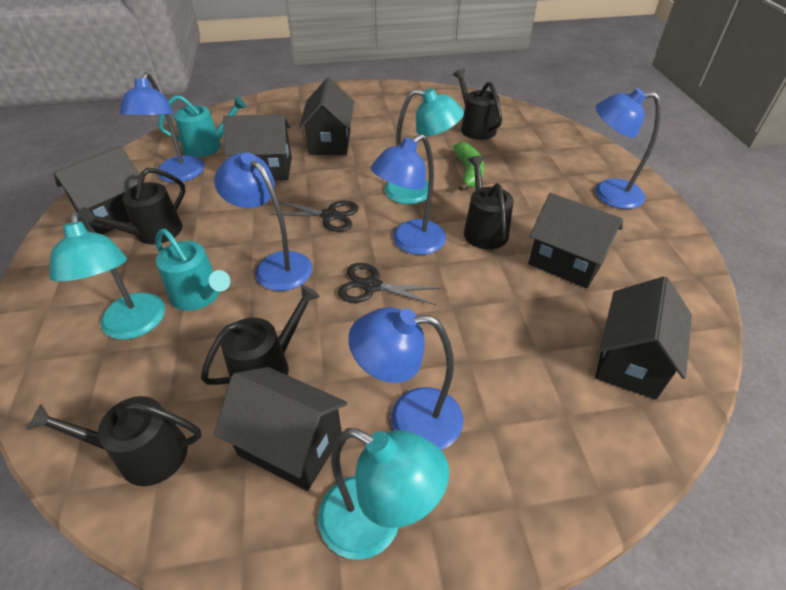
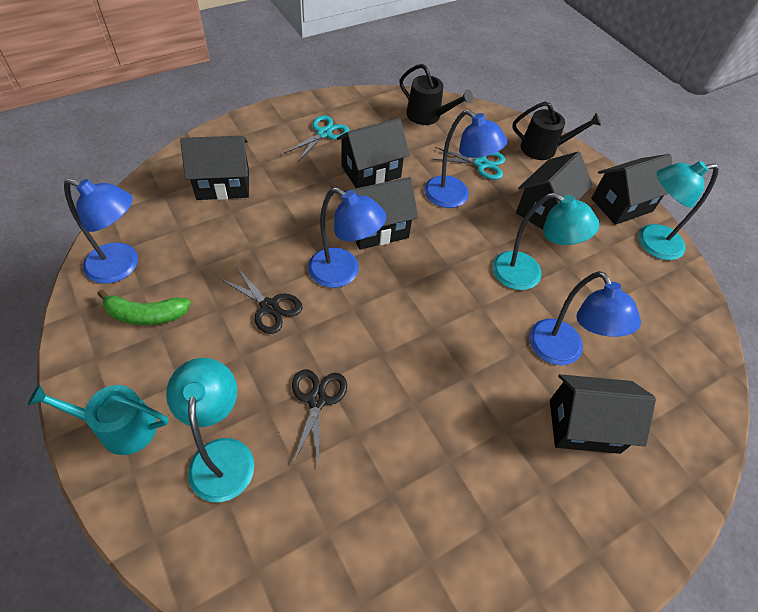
black watering can: 5 -> 2
blue lamp: 5 -> 4
turquoise scissors: 0 -> 2
turquoise watering can: 2 -> 1

